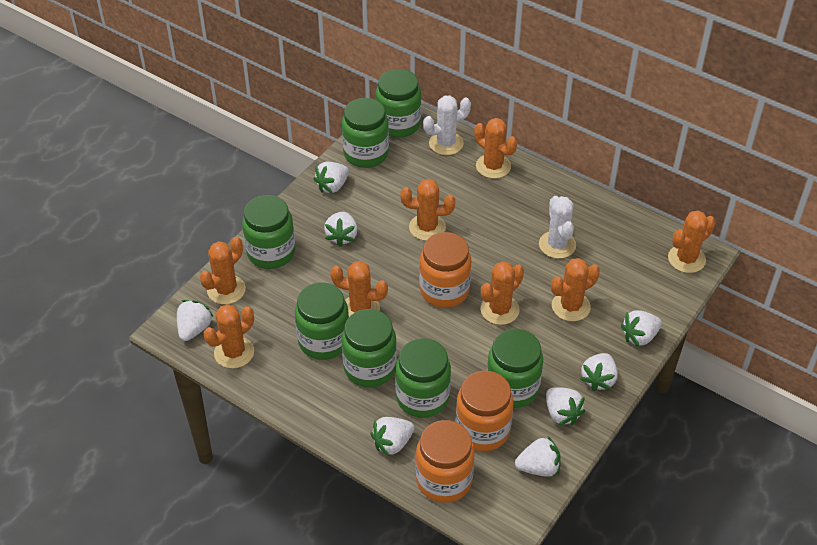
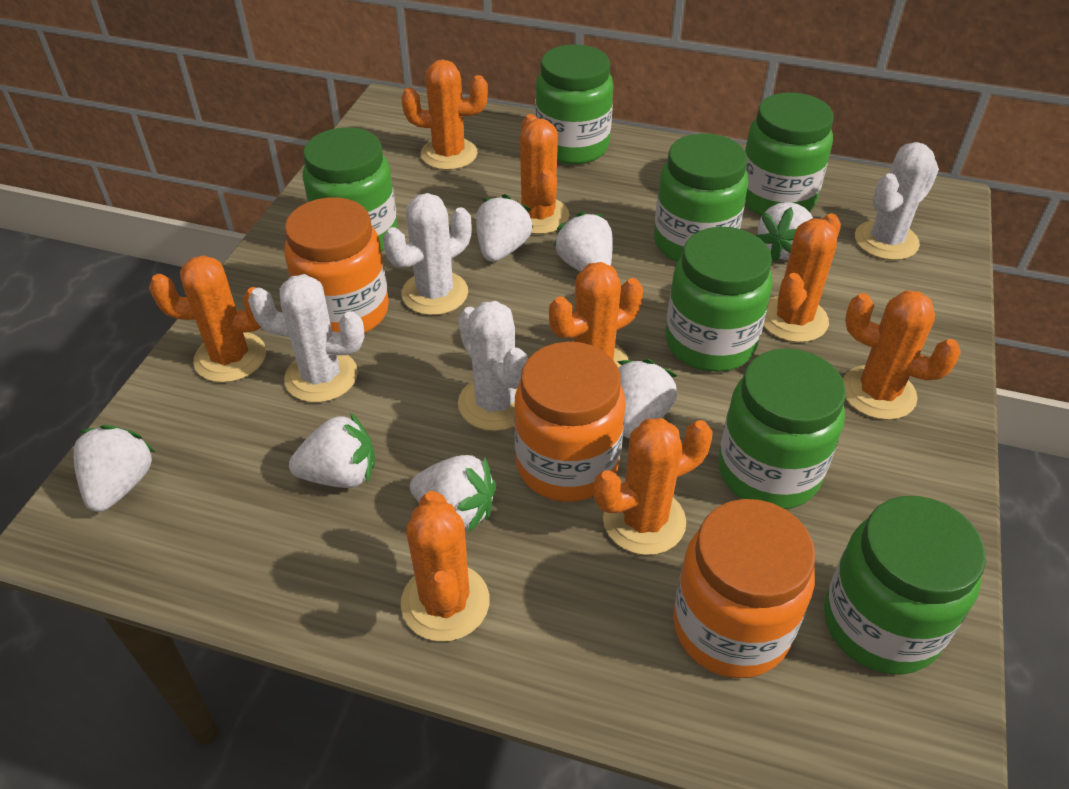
white cactus: 2 -> 4
white strawberry: 8 -> 7

